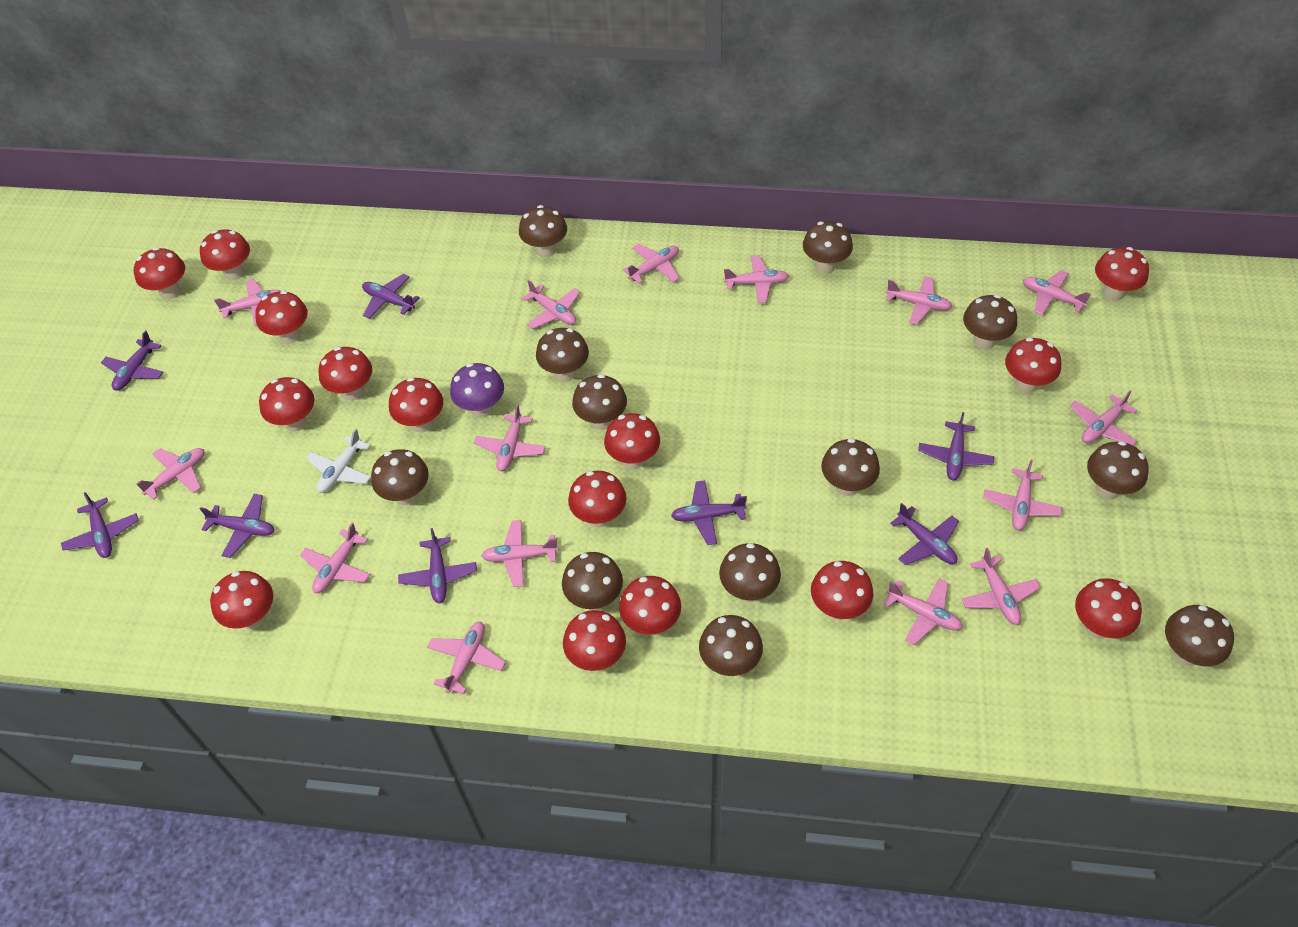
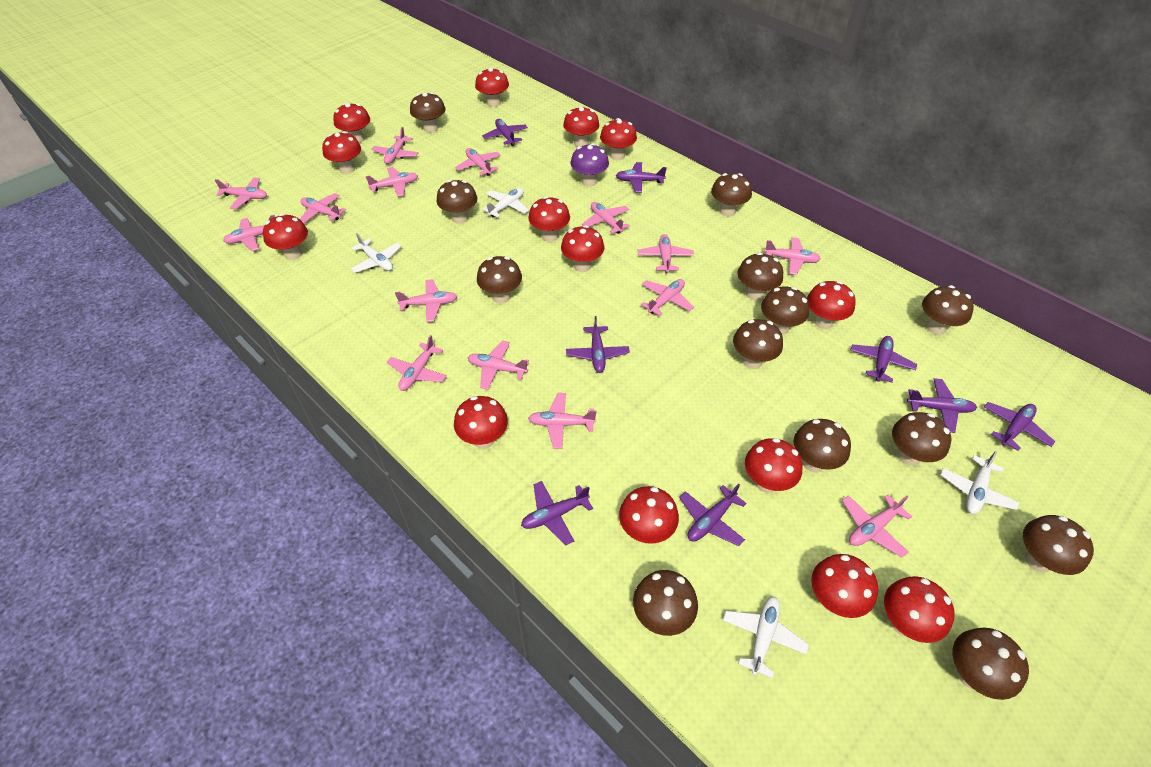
brown mushroom: 12 -> 13
red mushroom: 15 -> 14
white plane: 1 -> 4

